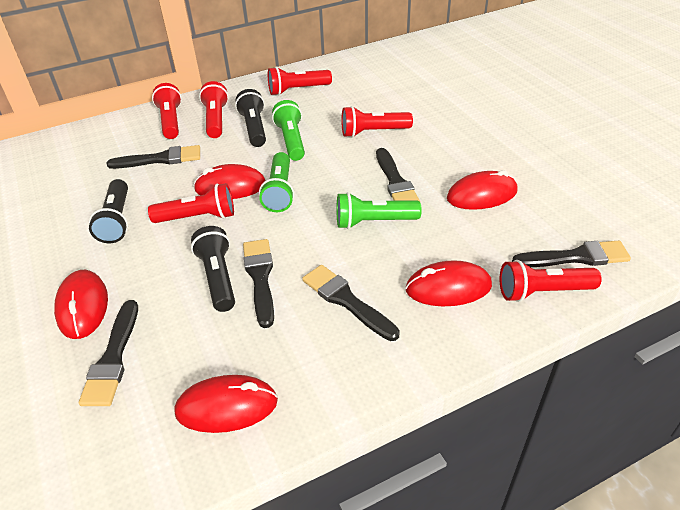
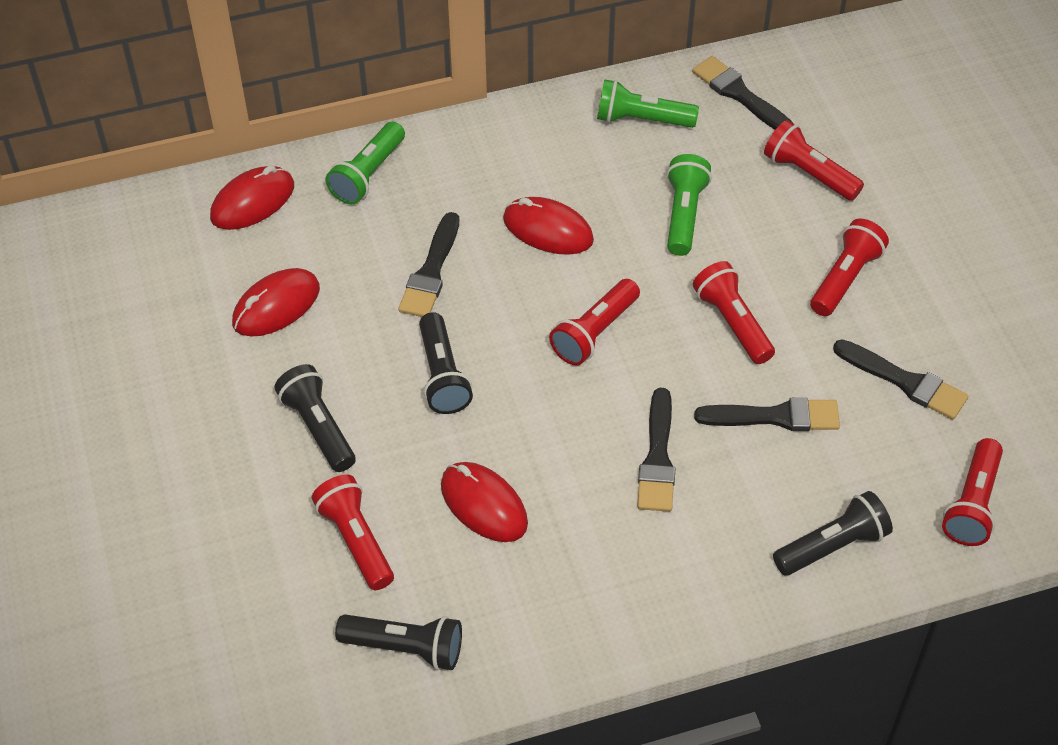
black brush: 6 -> 5
black flashlight: 3 -> 4
red mouse: 5 -> 4

